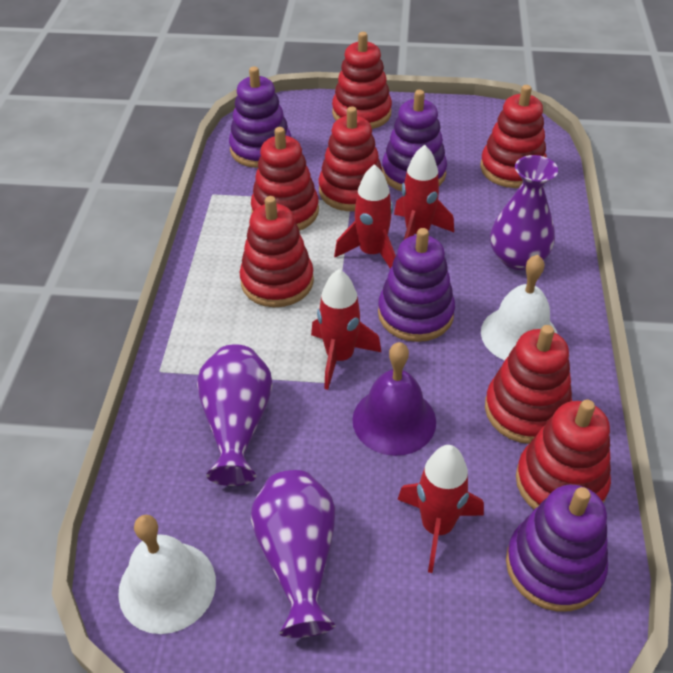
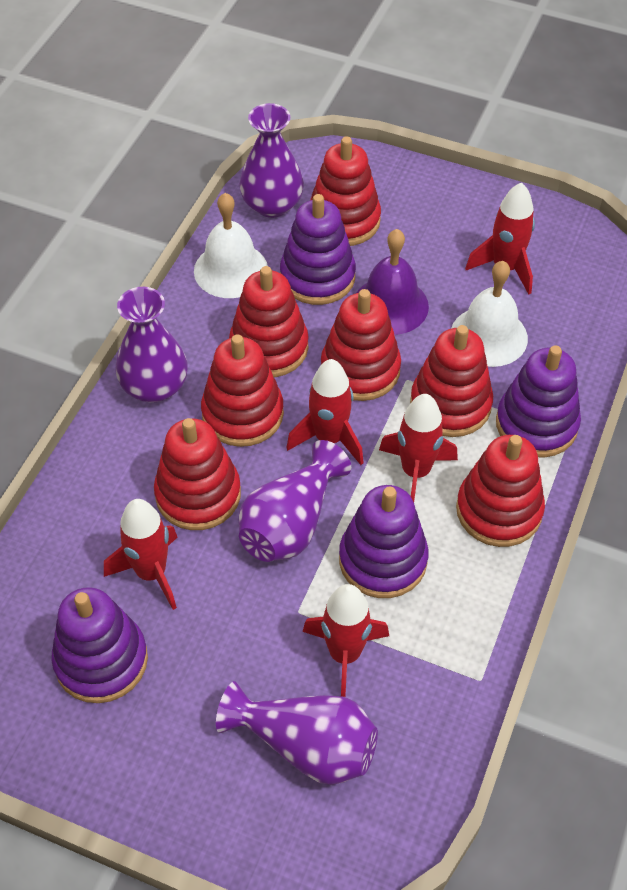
purple vase: 3 -> 4
red rocket: 4 -> 5

